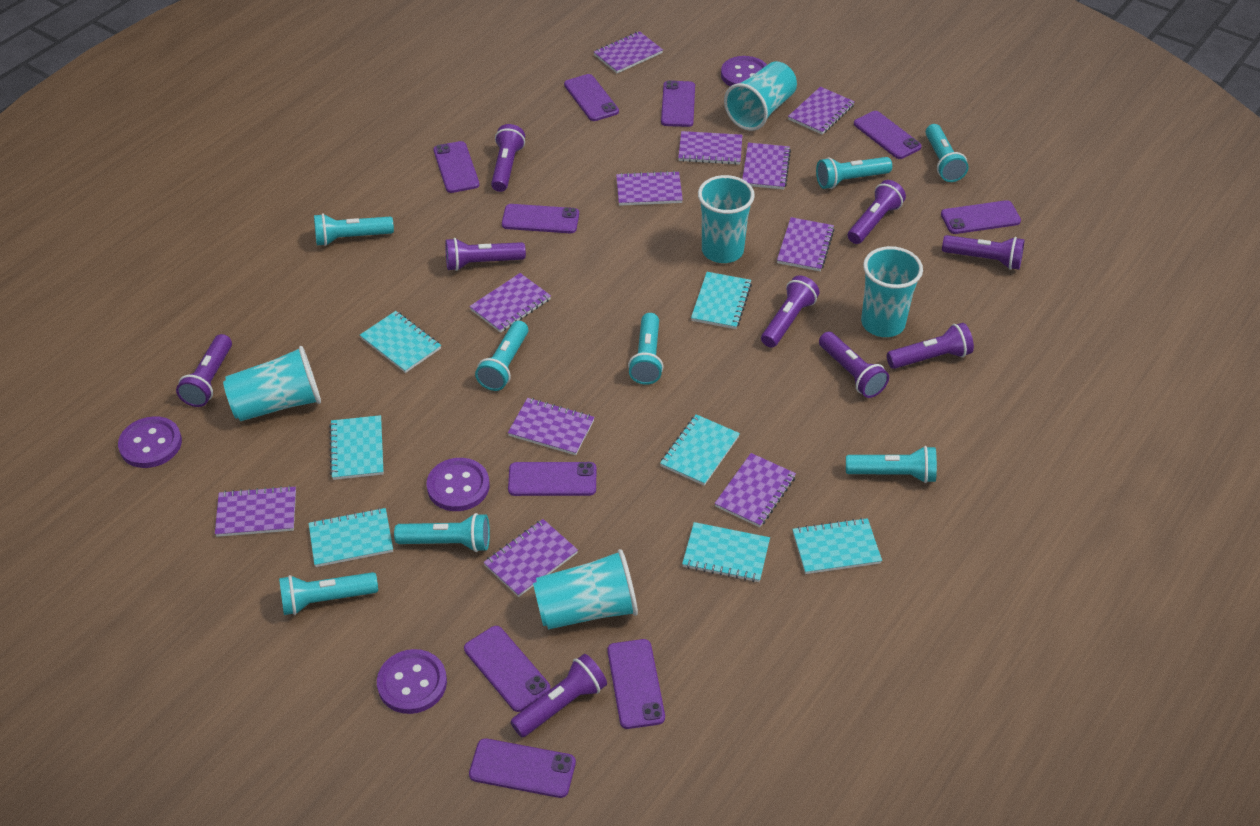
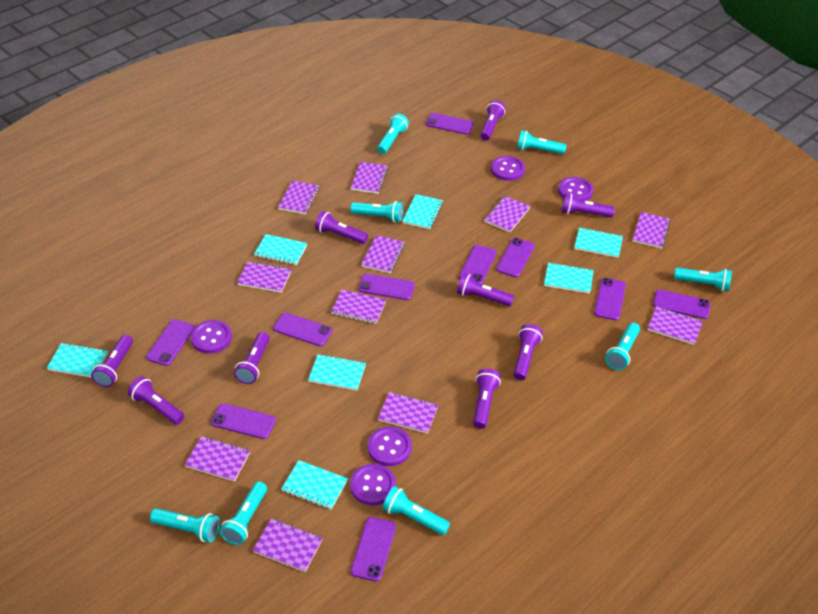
purple button: 4 -> 5
turquoise cup: 5 -> 0

